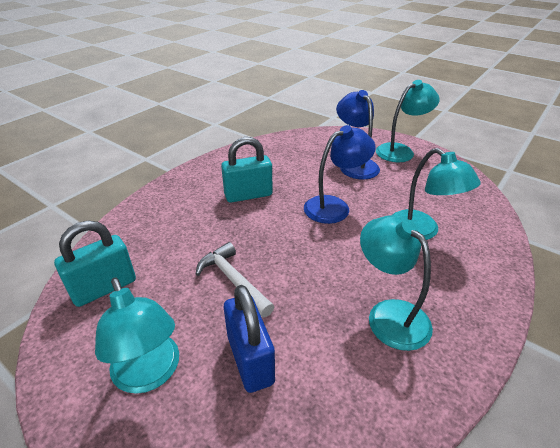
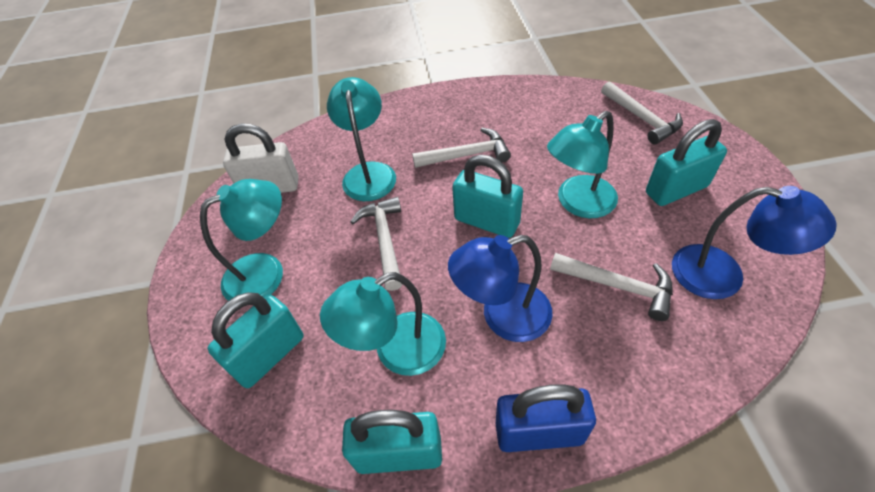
turquoise padlock: 2 -> 4
white hammer: 1 -> 4
white padlock: 0 -> 1

